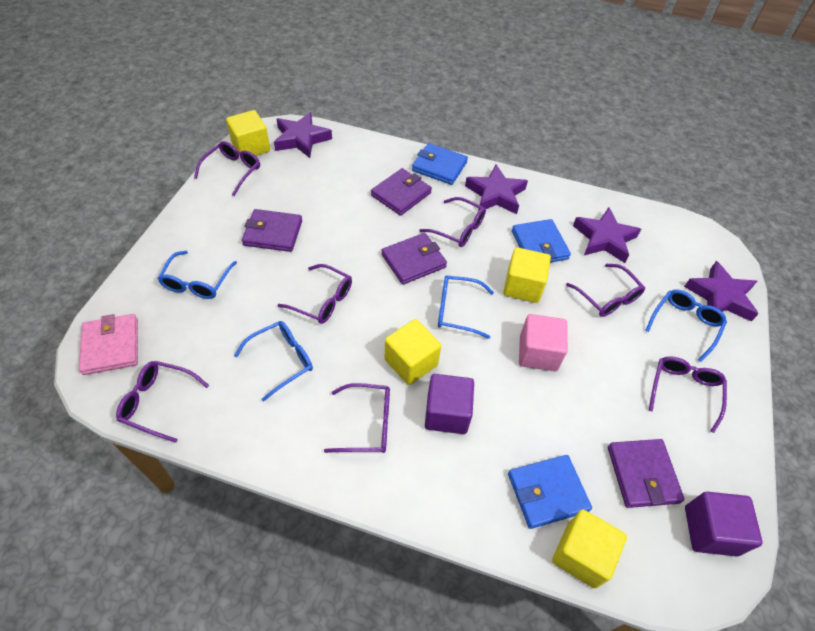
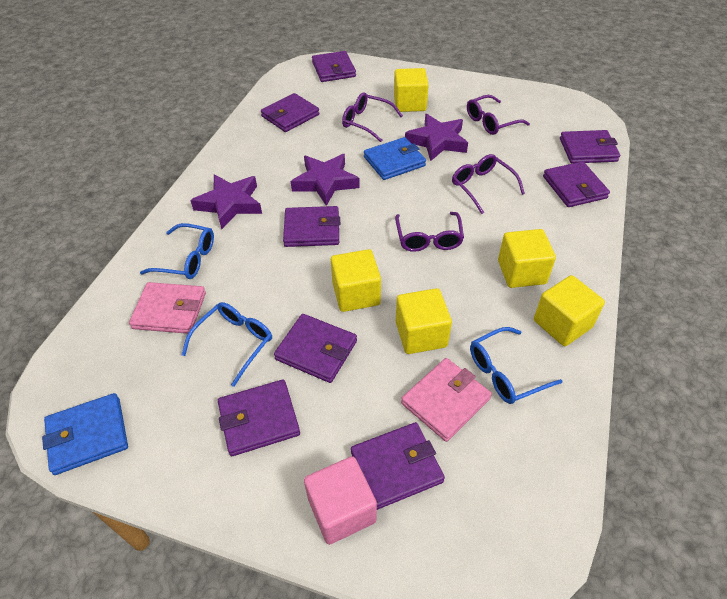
blue glasses: 4 -> 3
blue wallet: 3 -> 2
pink wallet: 1 -> 2
purple cube: 2 -> 0
purple glasses: 7 -> 4
purple star: 4 -> 3
purple wallet: 4 -> 8
yellow cube: 4 -> 5

